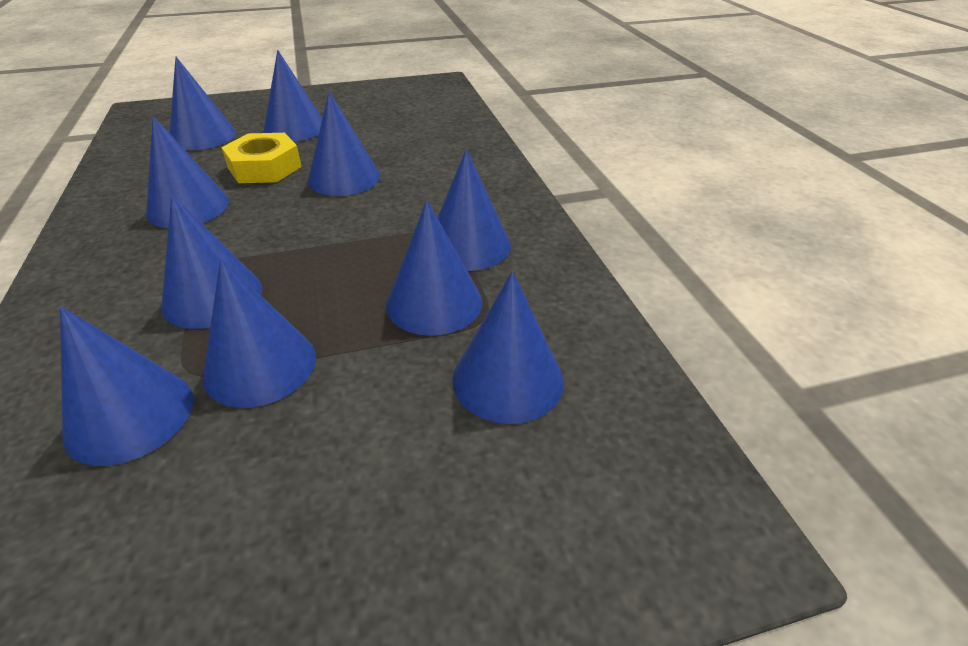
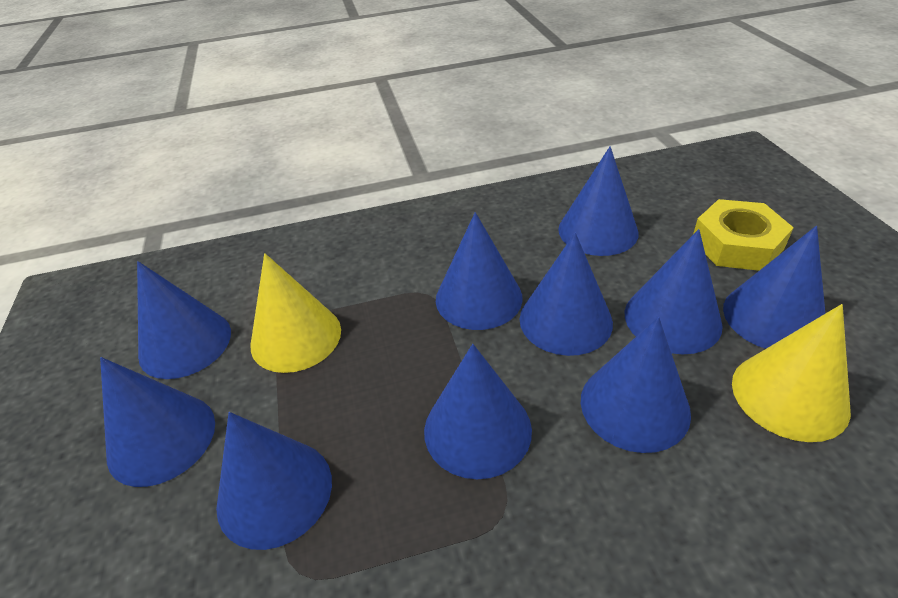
yellow cone: 0 -> 2

